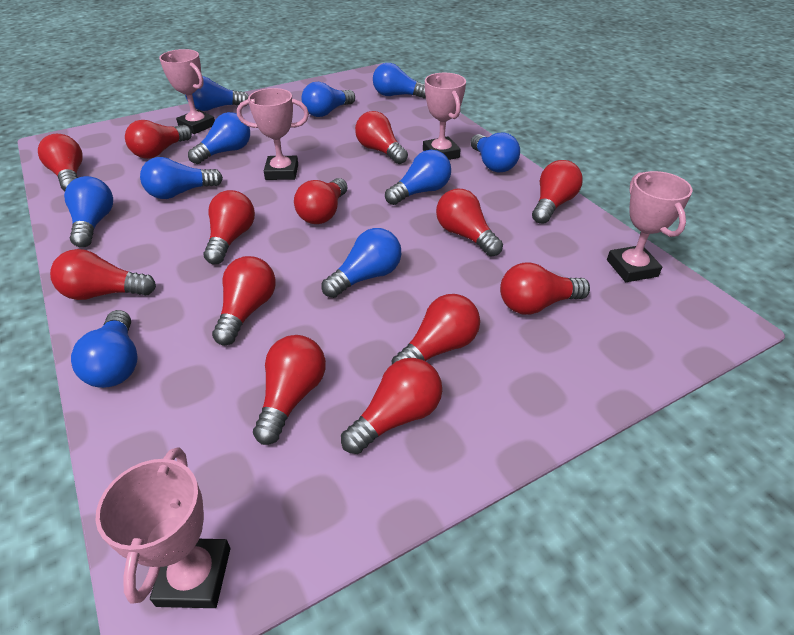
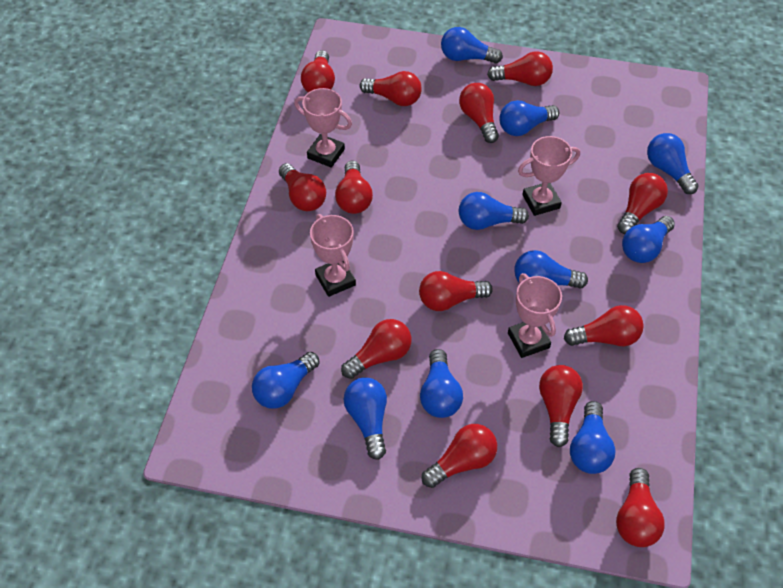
pink trophy: 5 -> 4

